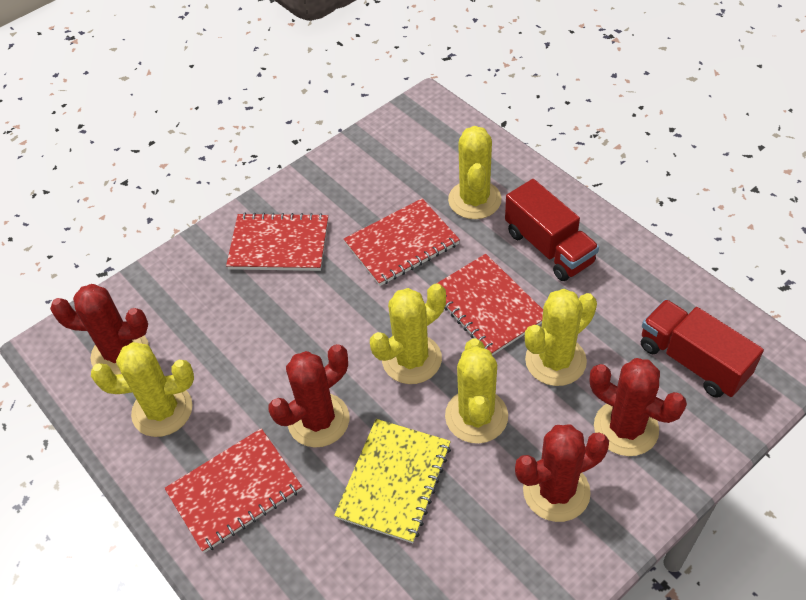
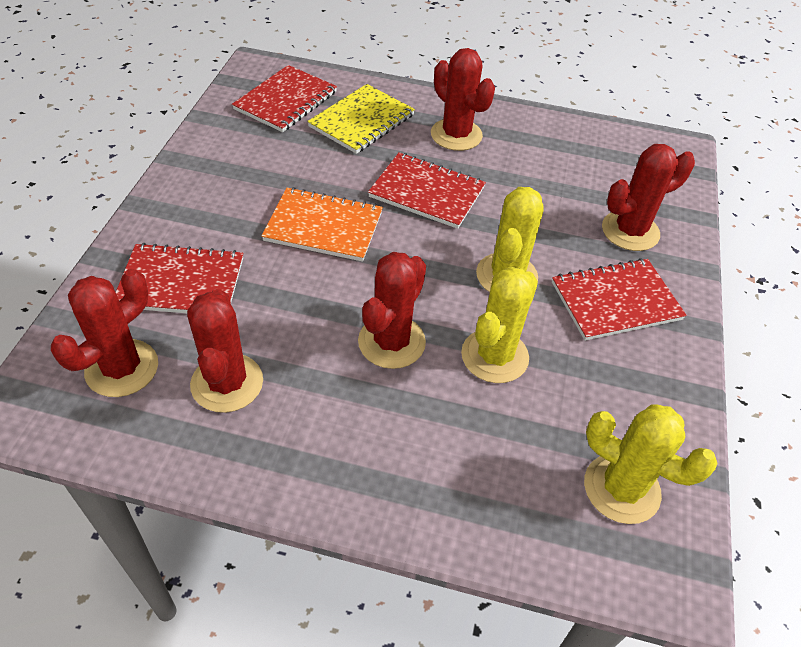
orange notebook: 0 -> 1
red cactus: 4 -> 5
red truck: 2 -> 0
yellow cactus: 5 -> 3

